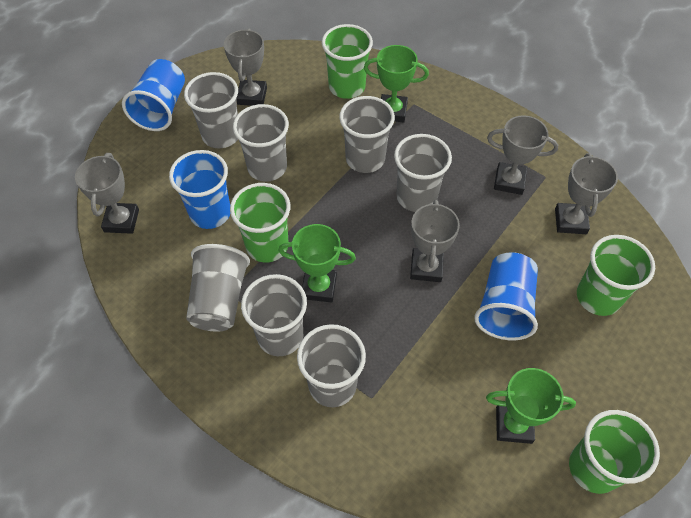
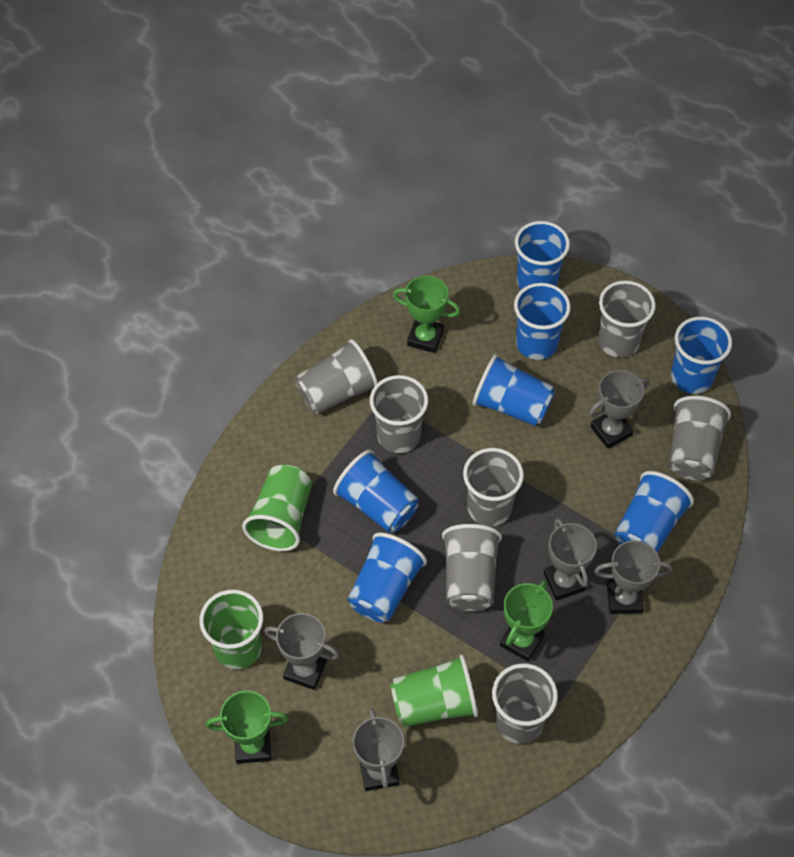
blue cup: 3 -> 7
green cup: 4 -> 3

